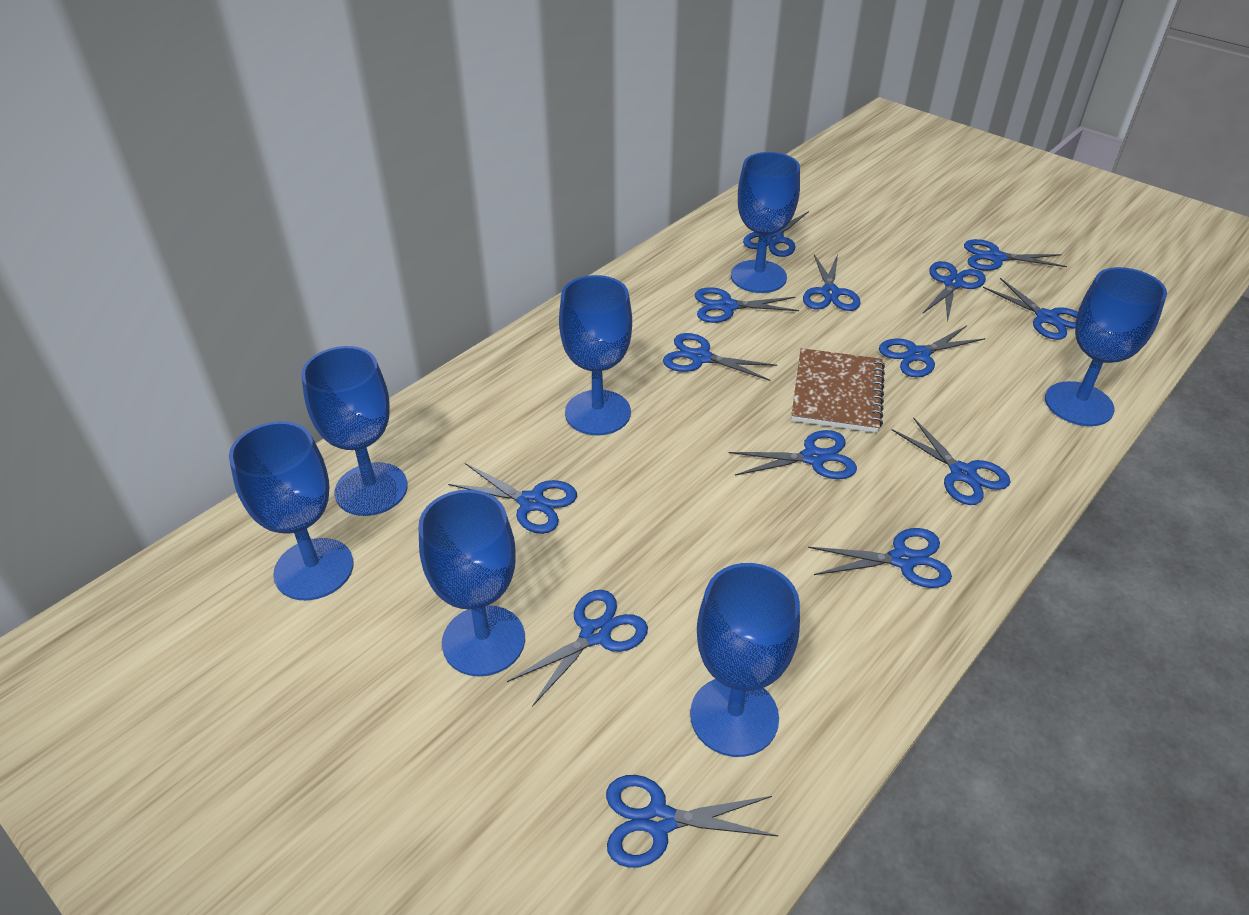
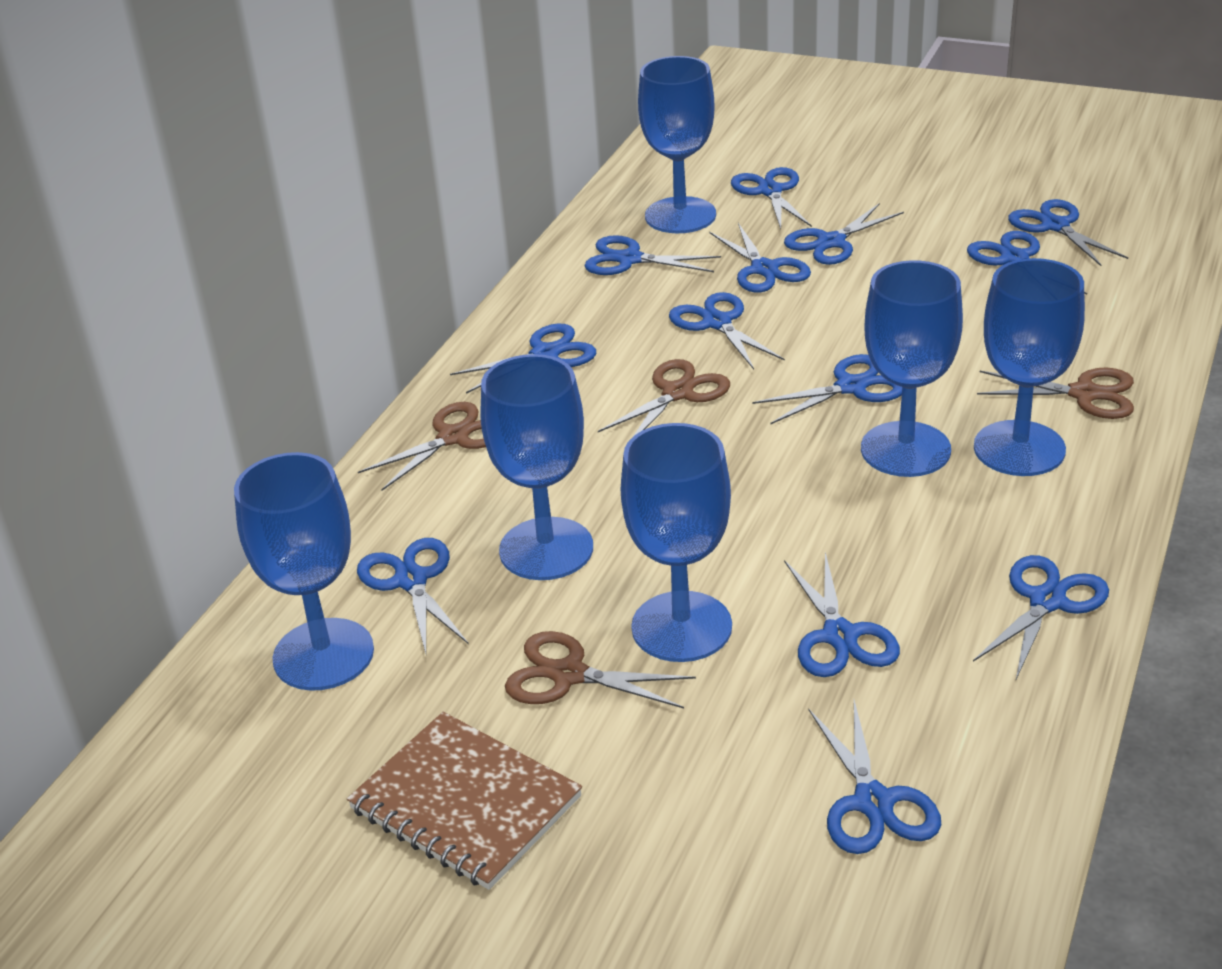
blue goblet: 7 -> 6
blue scissors: 14 -> 13
brown scissors: 0 -> 4

